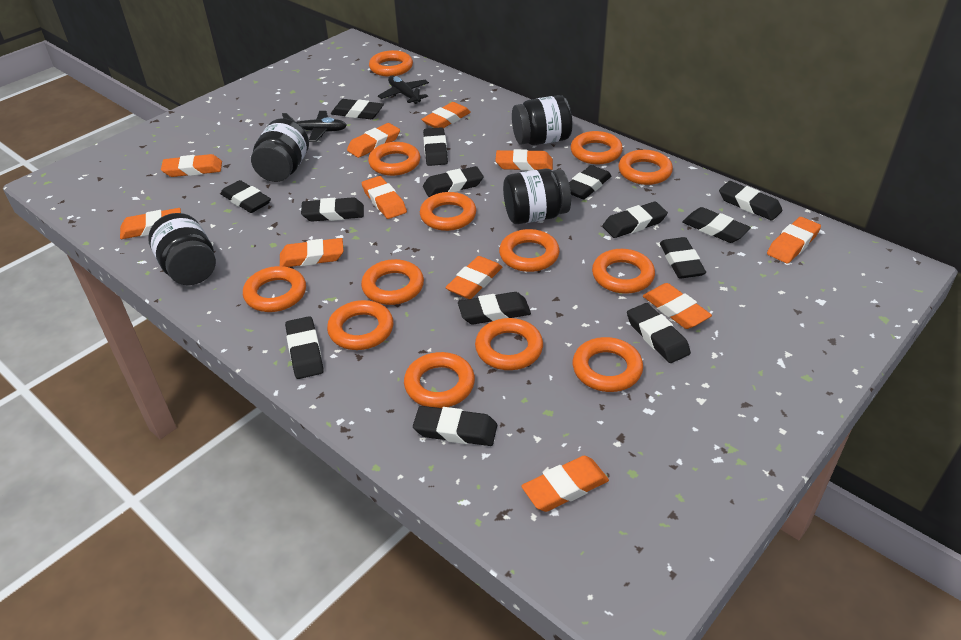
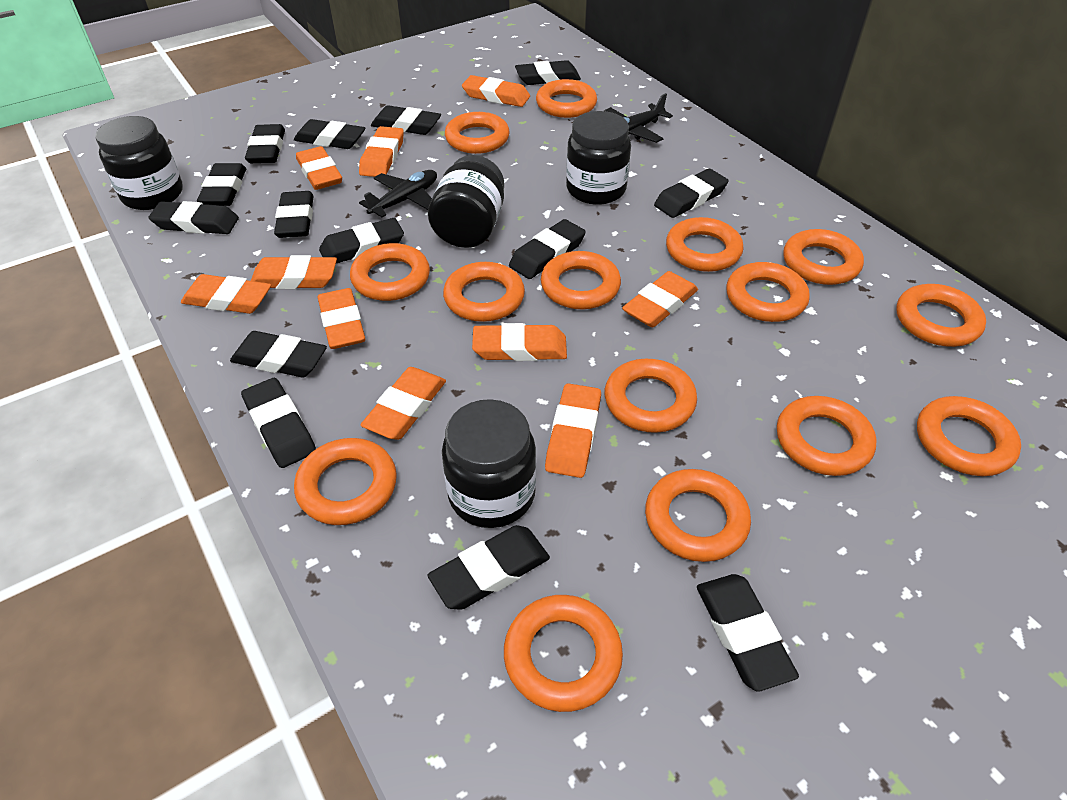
orange eraser: 11 -> 10
orange ring: 13 -> 15

